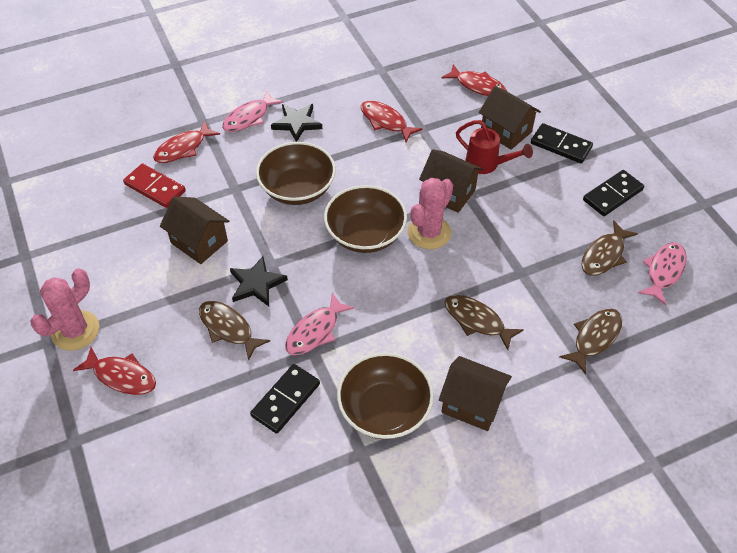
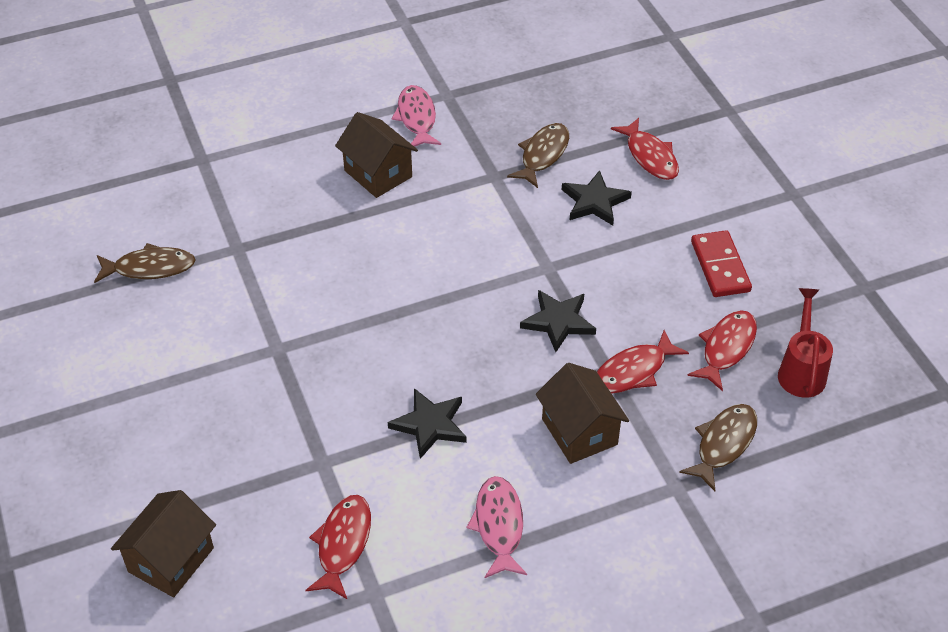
black domino: 3 -> 0
black star: 2 -> 3
brown bowl: 3 -> 0
brown fish: 4 -> 3
brown house: 4 -> 3
pink cactus: 2 -> 0
pink fish: 3 -> 2

